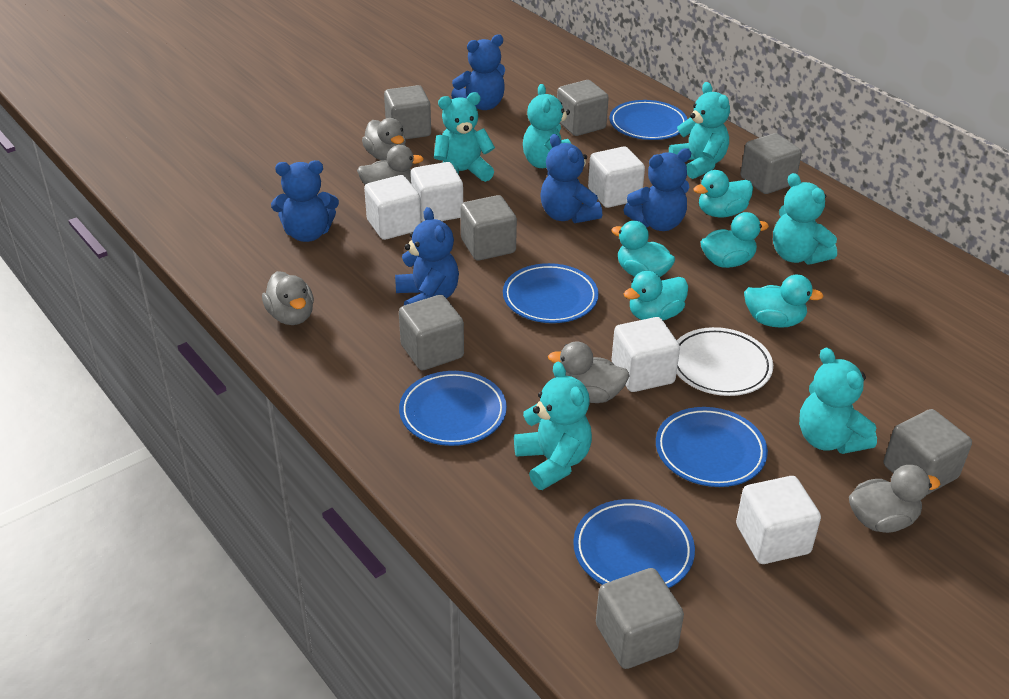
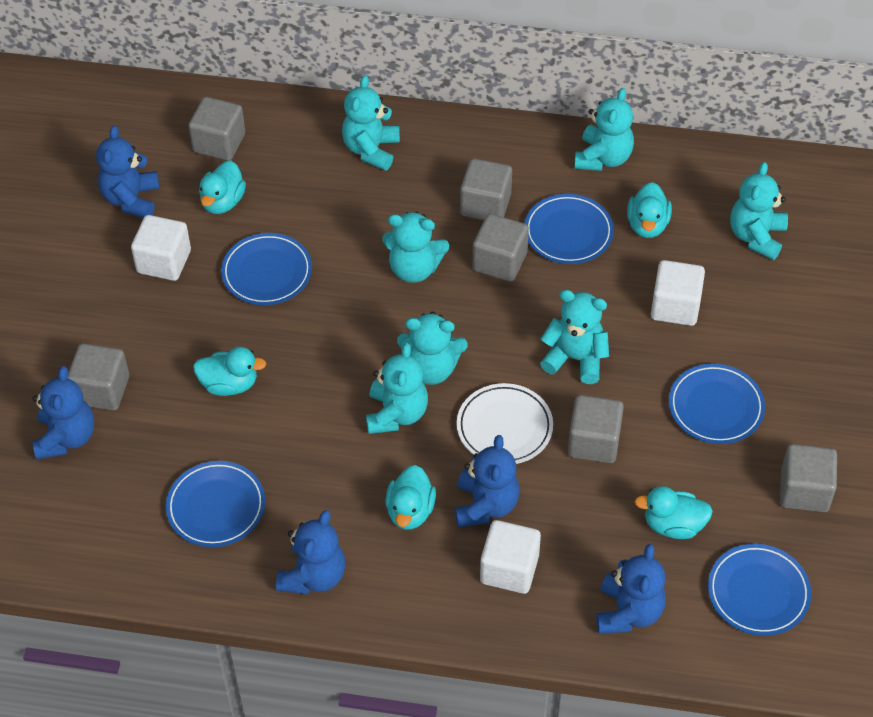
grey cube: 7 -> 6
grey duck: 5 -> 0
turquoise teddy bear: 6 -> 7
white cube: 5 -> 3

